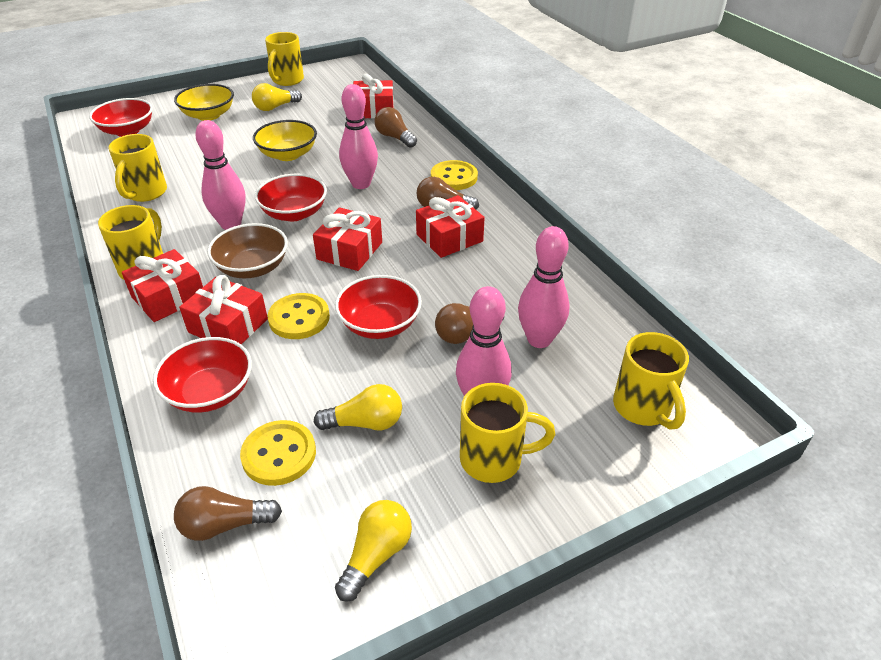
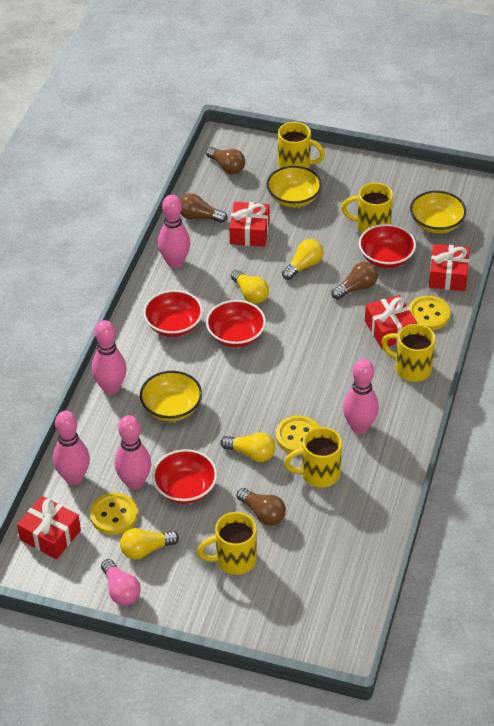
brown bowl: 1 -> 0
pink bowling pin: 4 -> 5
pink light bulb: 0 -> 1
red gift: 5 -> 4
yellow bowl: 2 -> 3
yellow light bulb: 3 -> 4

